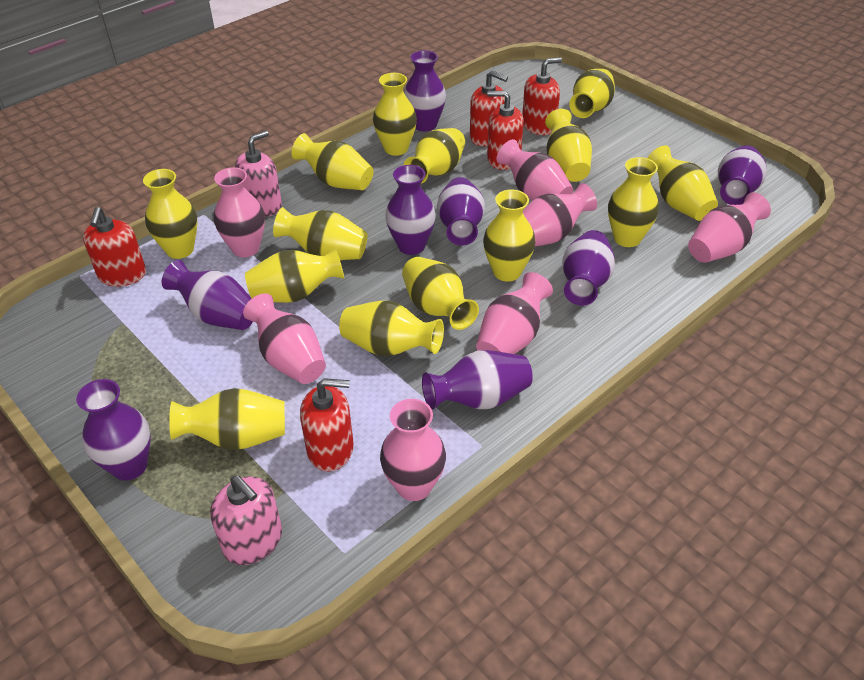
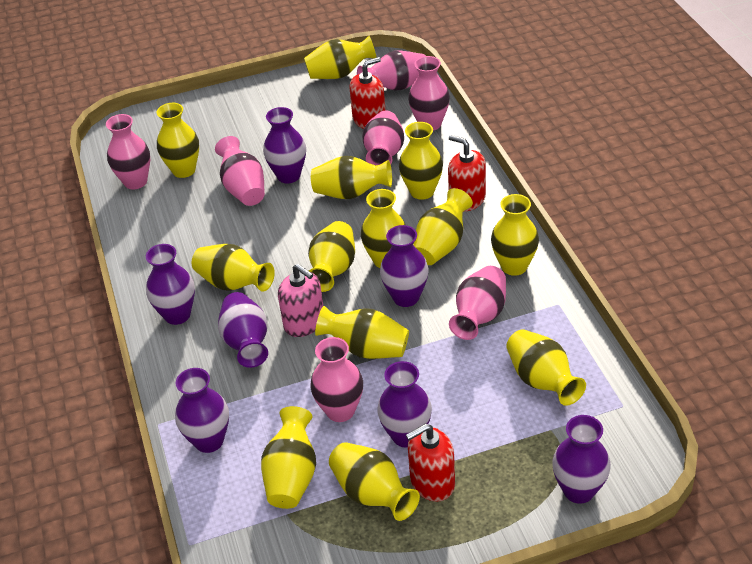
pink soap dispenser: 2 -> 1
purple vase: 8 -> 7
red soap dispenser: 5 -> 3
yellow vase: 14 -> 13

